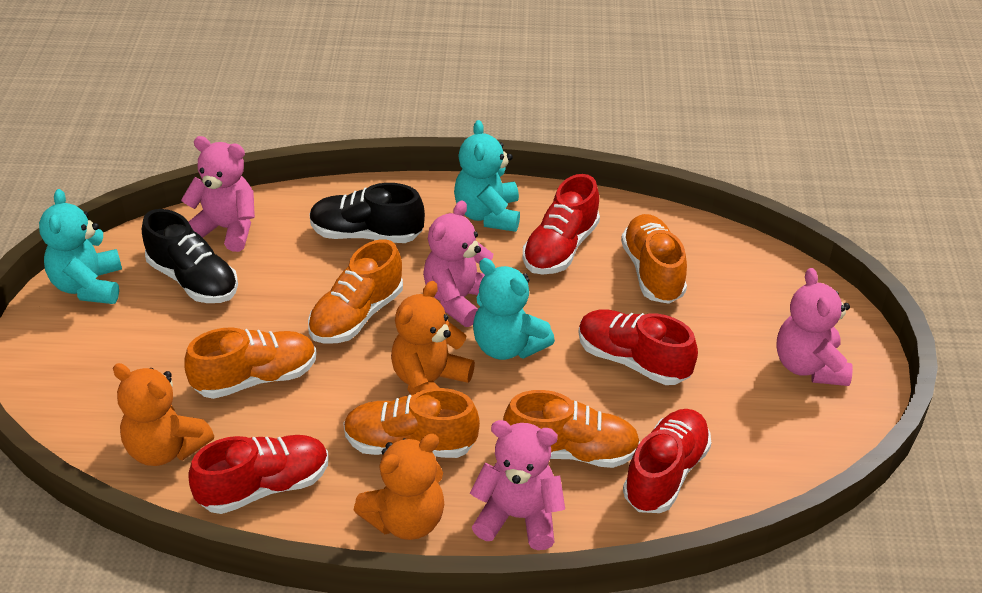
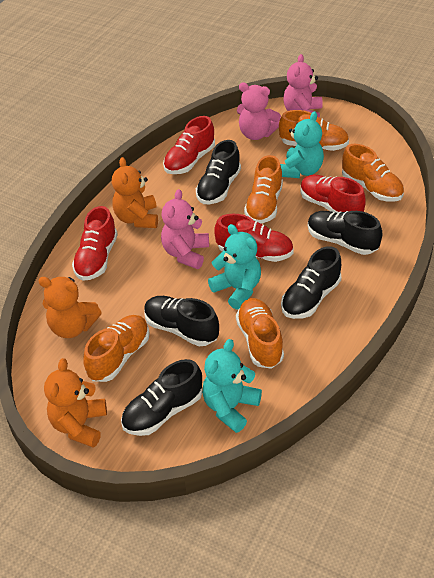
black shoe: 2 -> 5
pink teddy bear: 4 -> 3

